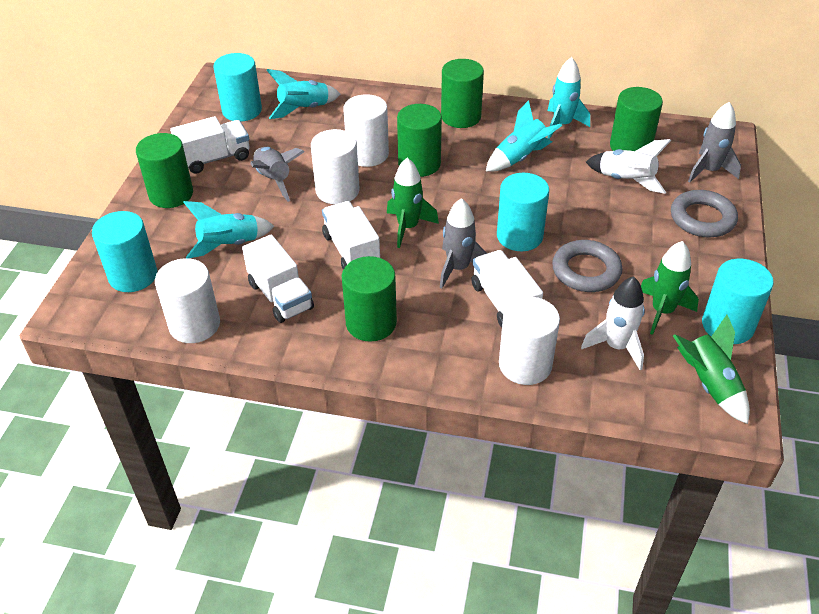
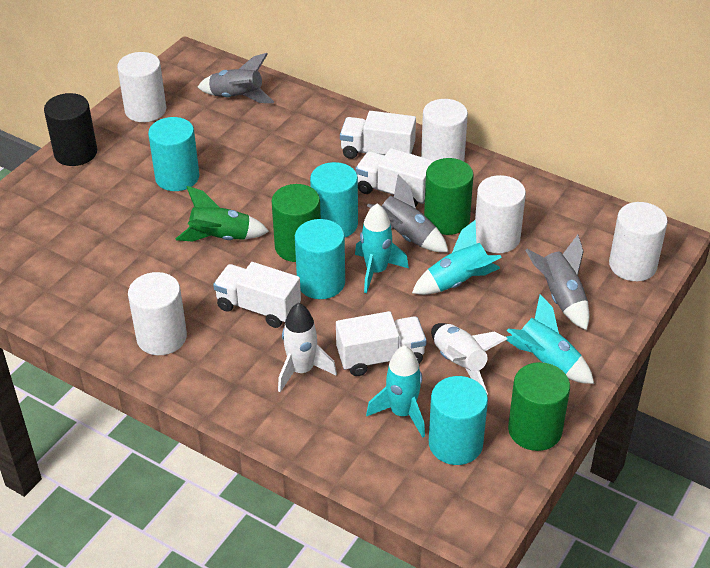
black cylinder: 0 -> 1
green cylinder: 5 -> 3
green rocket: 3 -> 1
grey ring: 2 -> 0
white cylinder: 4 -> 5

